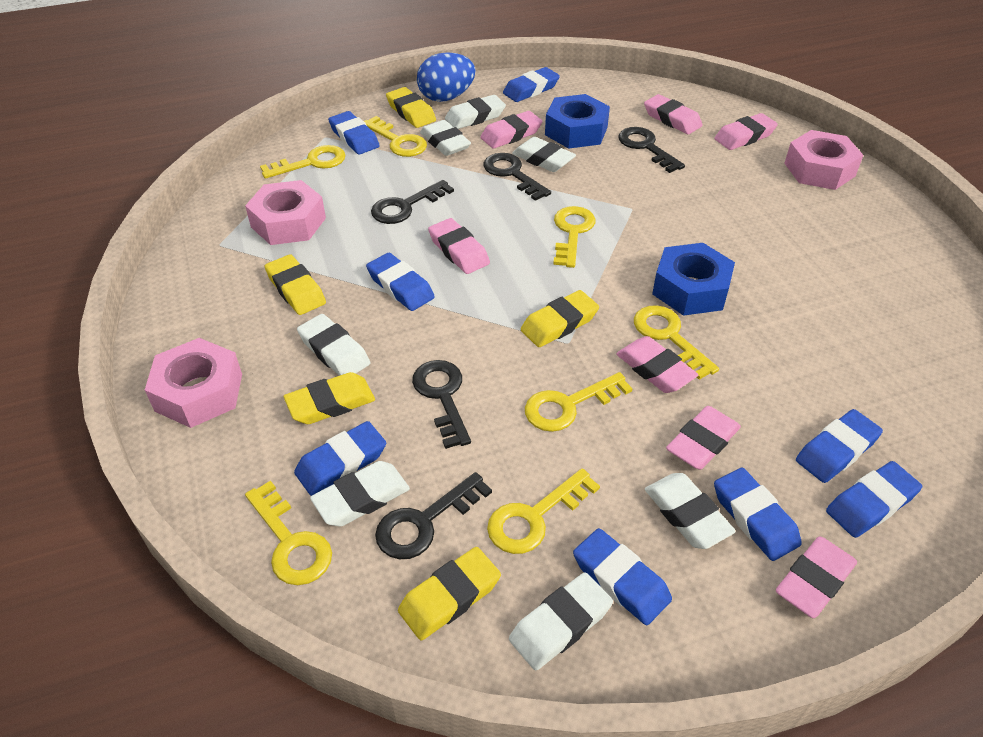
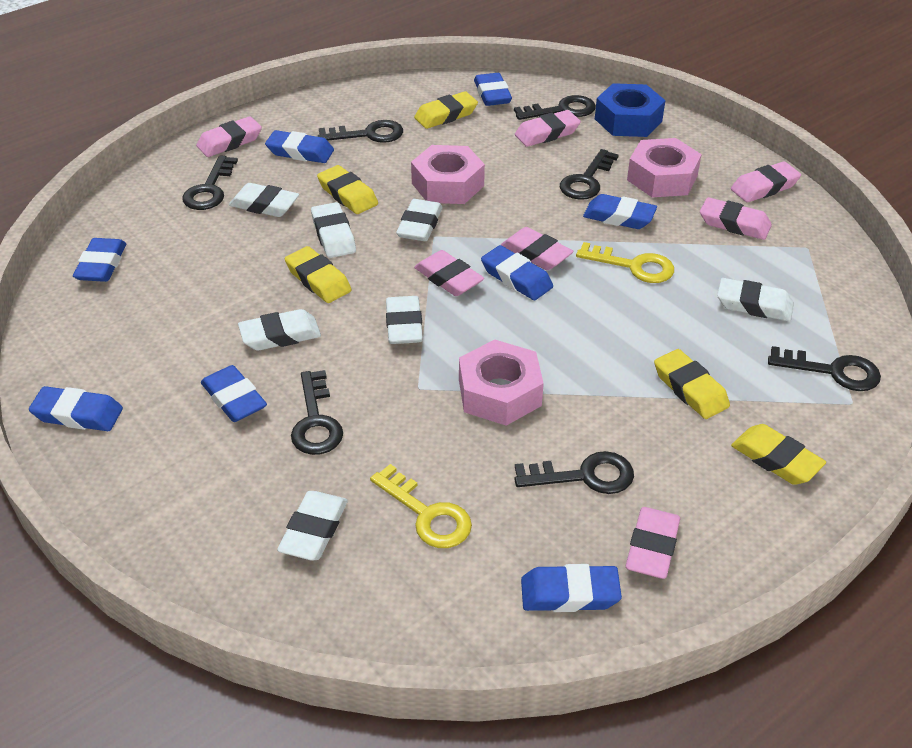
black key: 5 -> 7
blue egg: 1 -> 0
blue nut: 2 -> 1
yellow key: 7 -> 2

